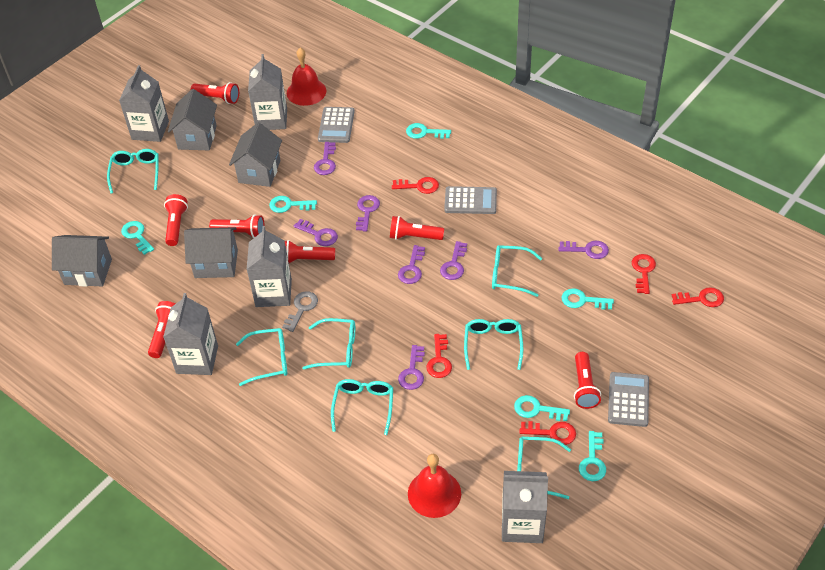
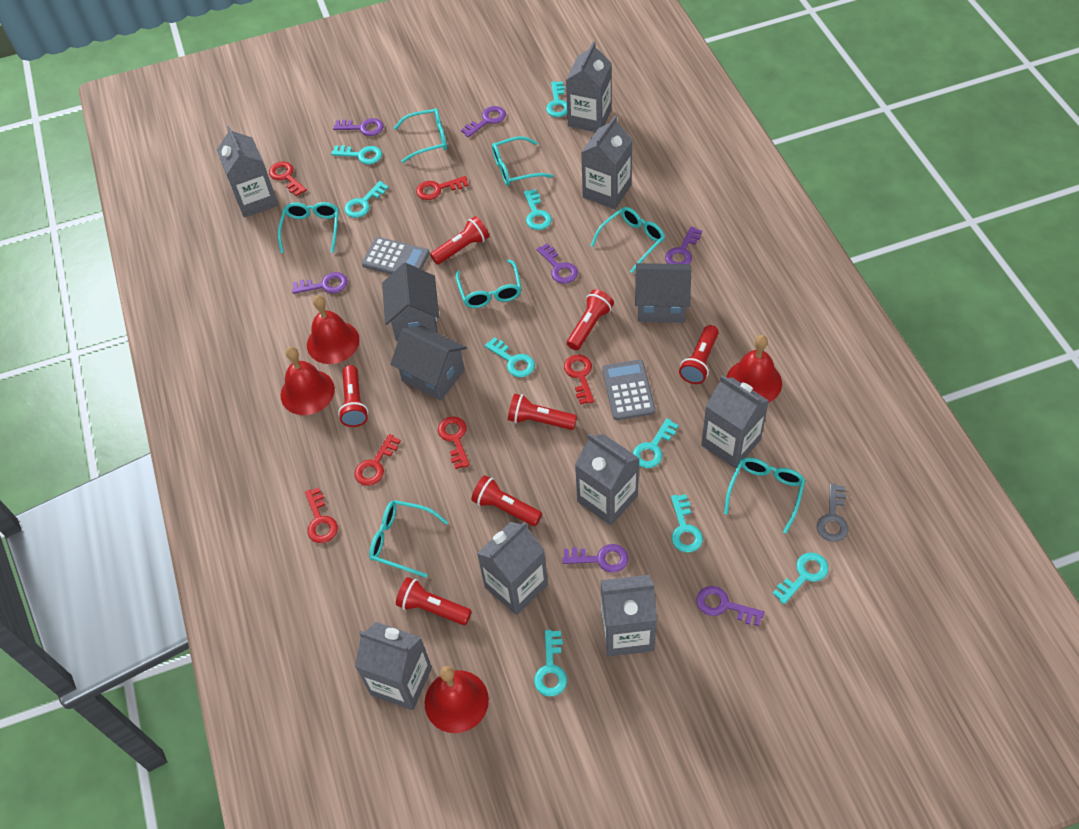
grey calculator: 3 -> 2
grey carton: 5 -> 8
grey house: 4 -> 3
red bell: 2 -> 4
red key: 5 -> 6
turquoise key: 6 -> 9

